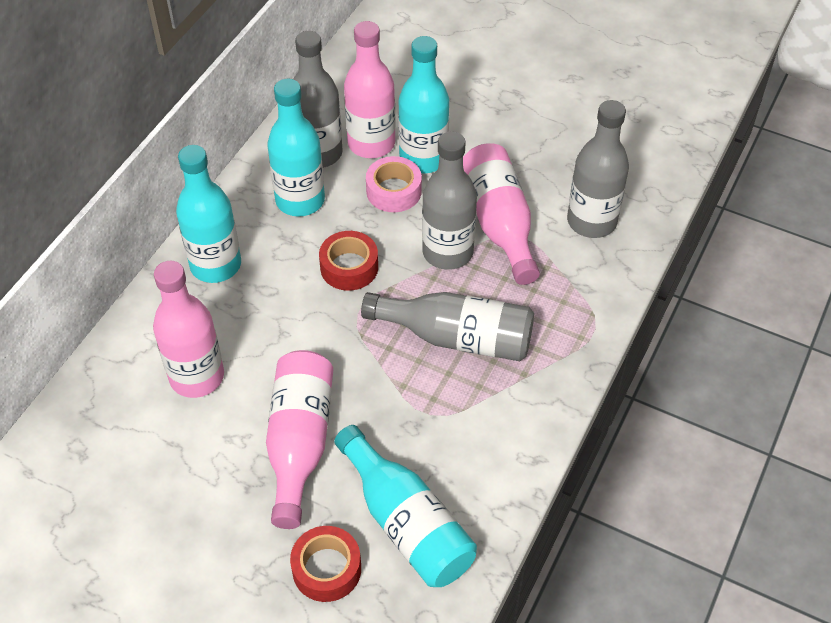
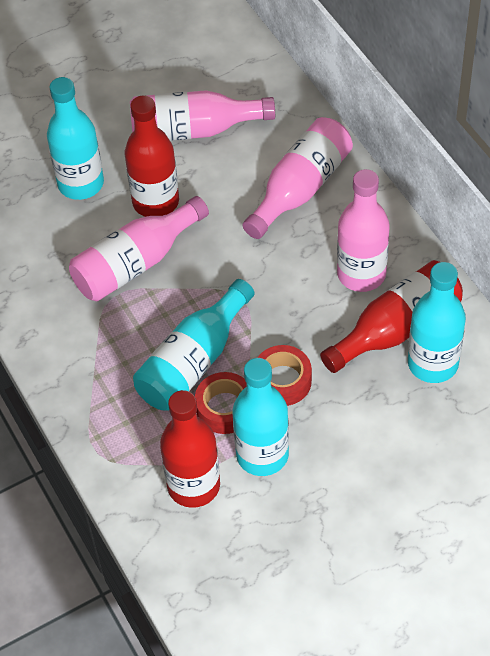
grey bottle: 4 -> 0
pink tape: 1 -> 0
red bottle: 0 -> 3

